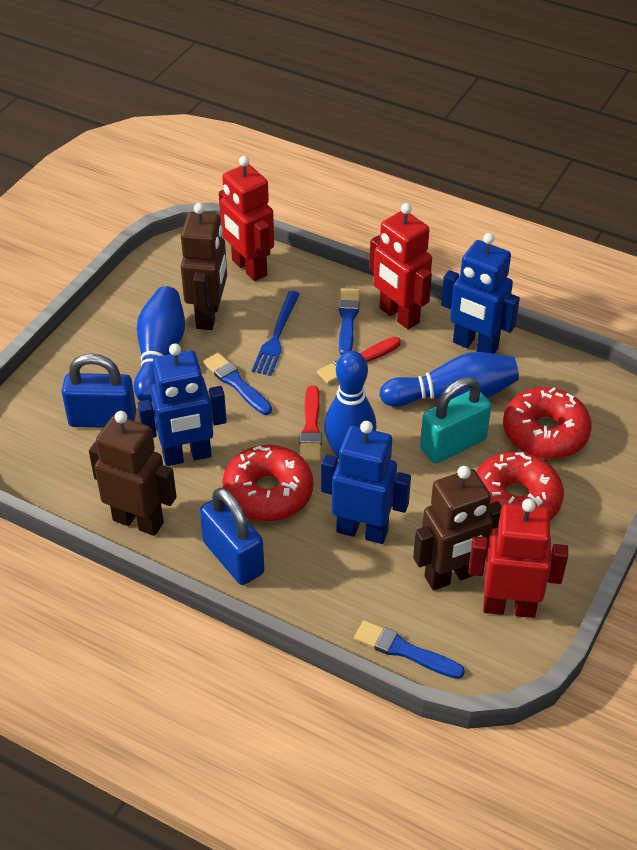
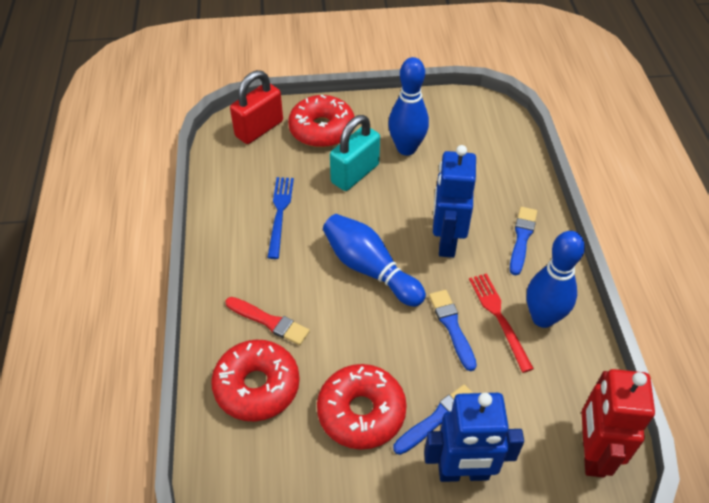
blue padlock: 2 -> 0
blue robot: 3 -> 2
brown robot: 3 -> 0
red brush: 2 -> 1
red fork: 0 -> 1
red padlock: 0 -> 1
red robot: 3 -> 1

